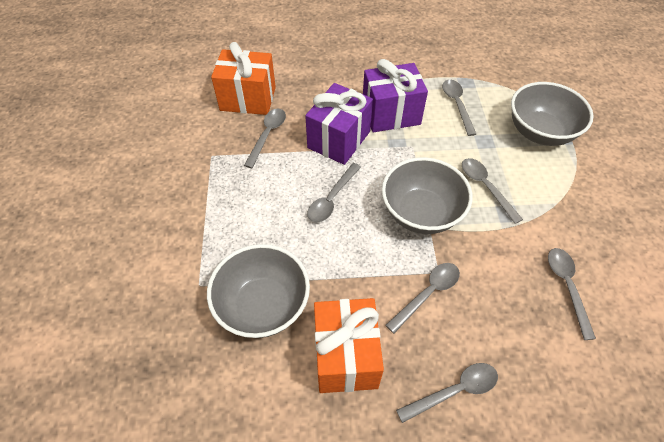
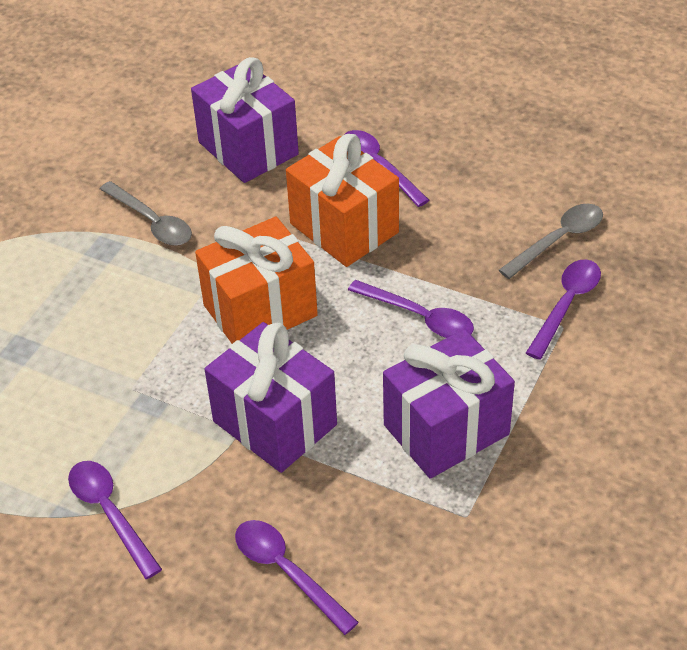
grey bowl: 3 -> 0
grey spoon: 7 -> 2
purple gift: 2 -> 3
purple spoon: 0 -> 5

